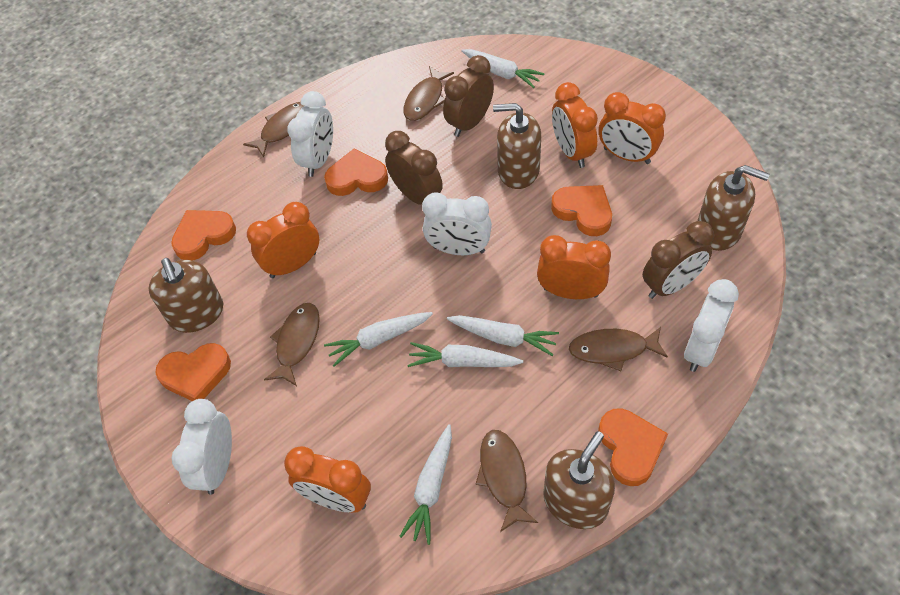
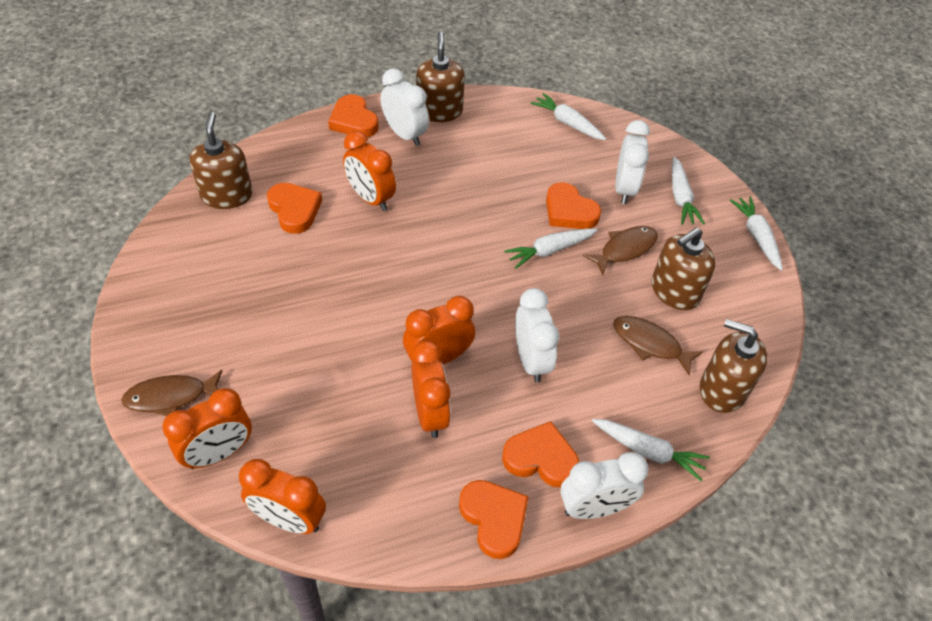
brown clock: 3 -> 0
brown fish: 5 -> 3

